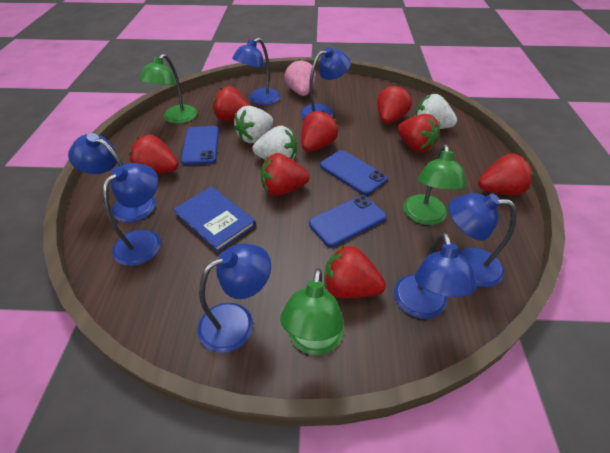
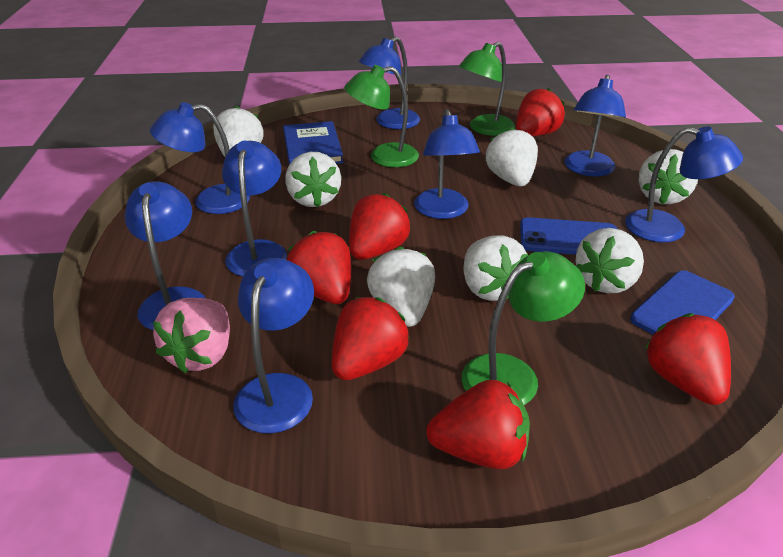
blue lamp: 7 -> 8
blue phone: 3 -> 2
red strawberry: 8 -> 6
white strawberry: 3 -> 7

